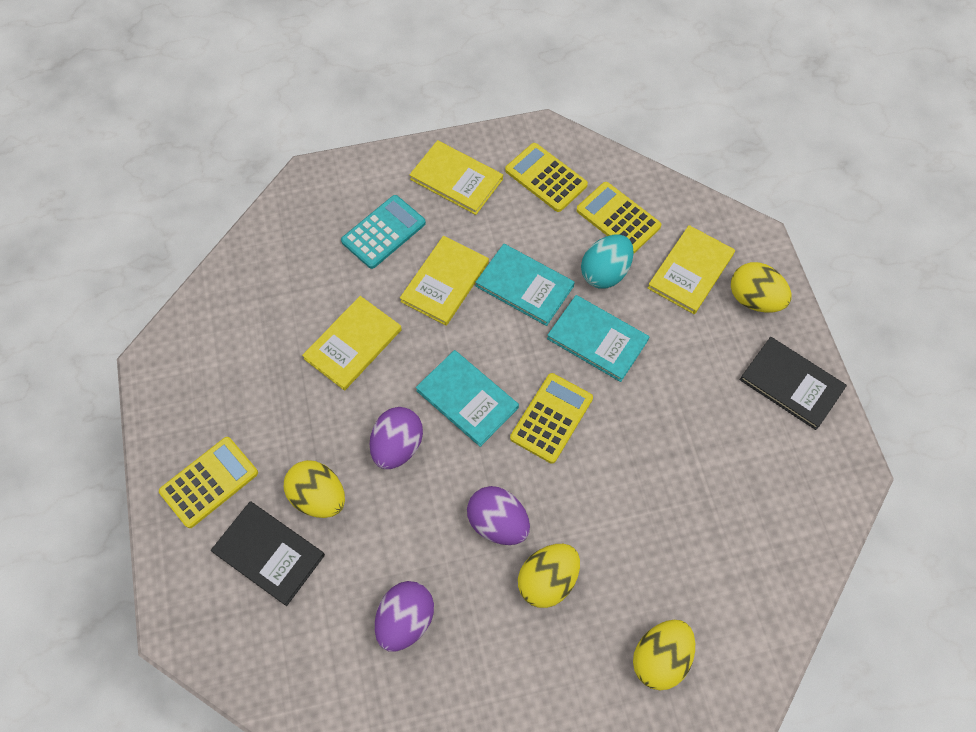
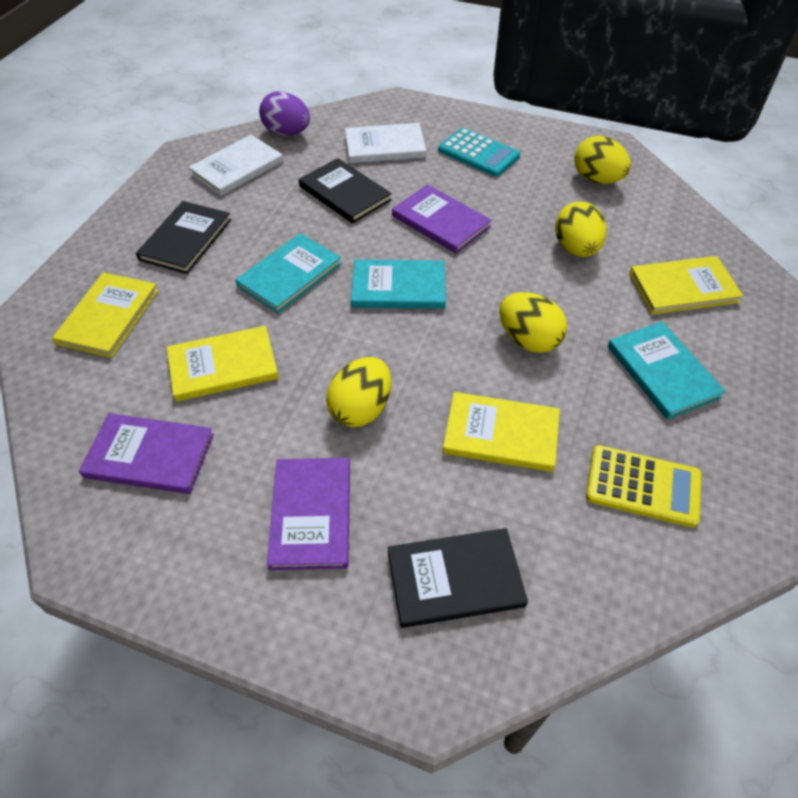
black book: 2 -> 3
purple book: 0 -> 3
purple egg: 3 -> 1
turquoise egg: 1 -> 0
white book: 0 -> 2
yellow calculator: 4 -> 1

